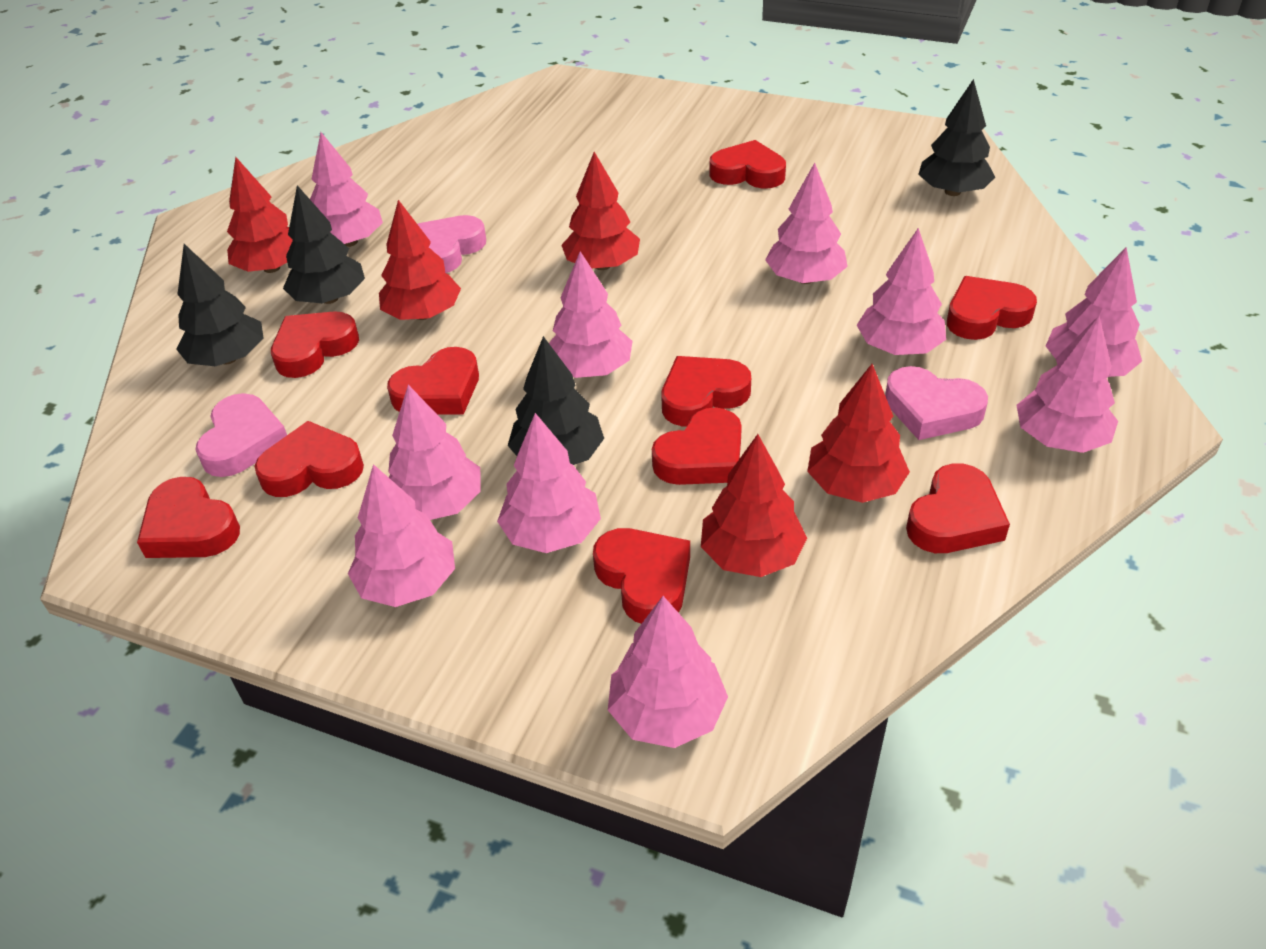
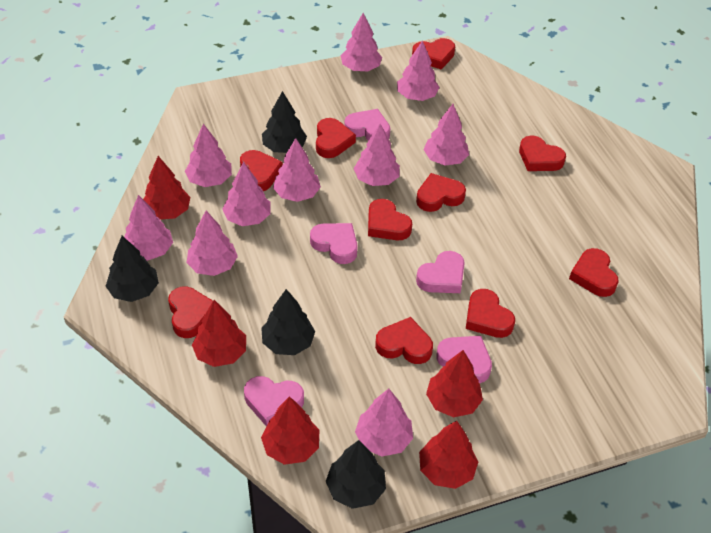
pink heart: 3 -> 5

